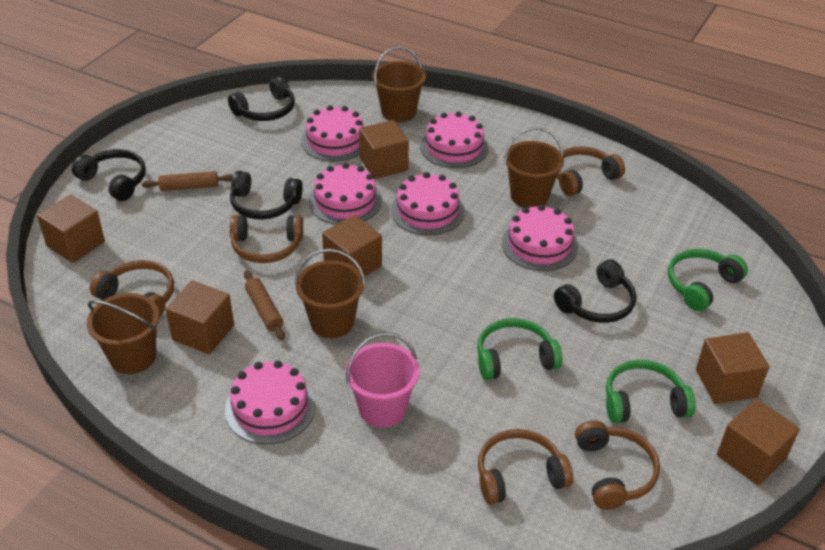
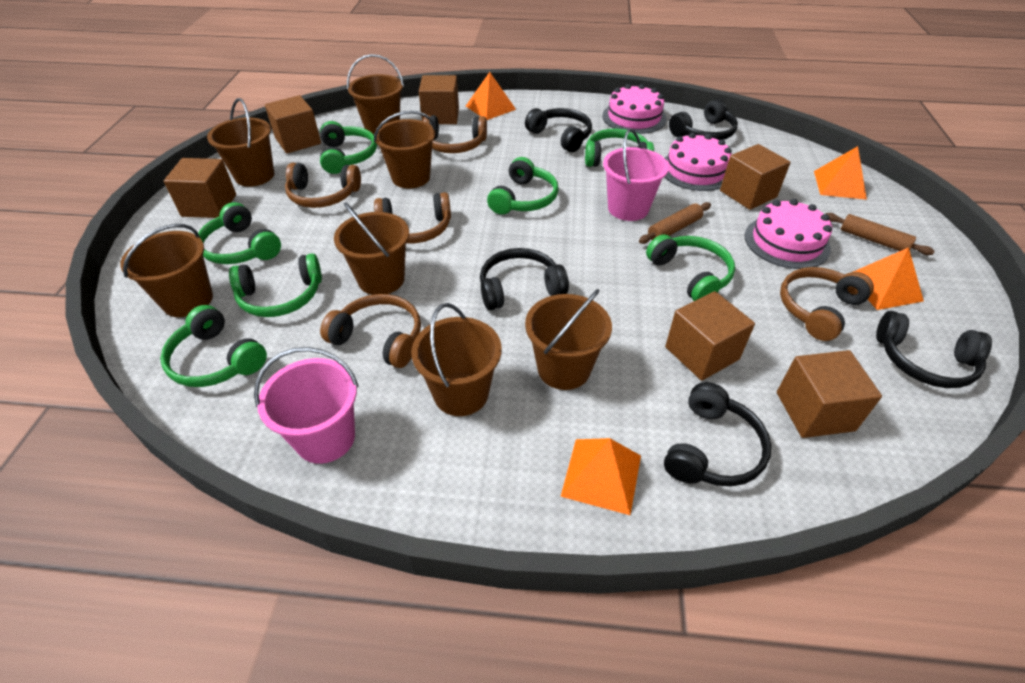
black headphones: 4 -> 5
brown bucket: 4 -> 7
green headphones: 3 -> 7
orange pyramid: 0 -> 4
pink bucket: 1 -> 2
pink cake: 6 -> 3

